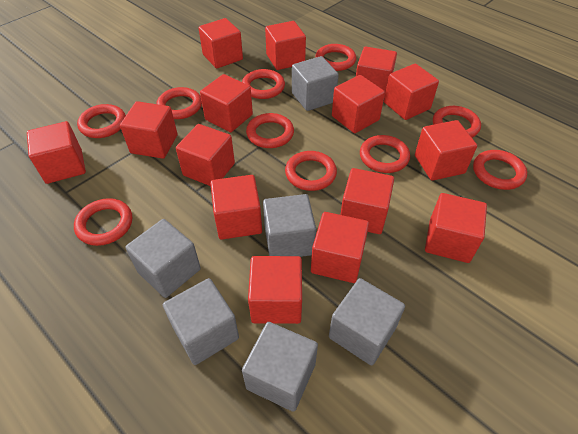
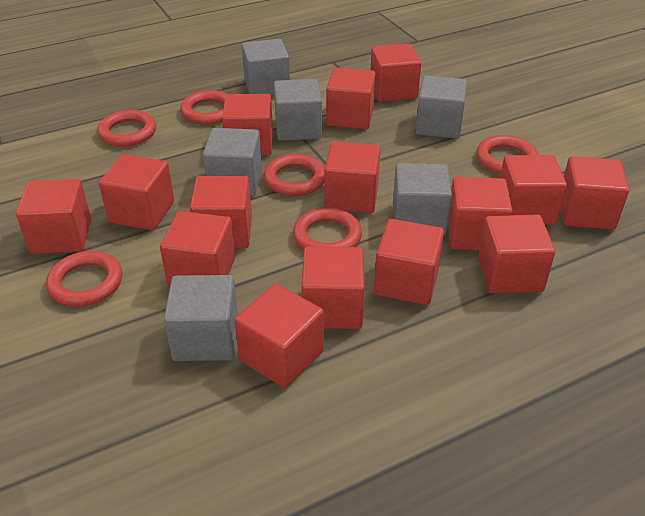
red ring: 10 -> 6

